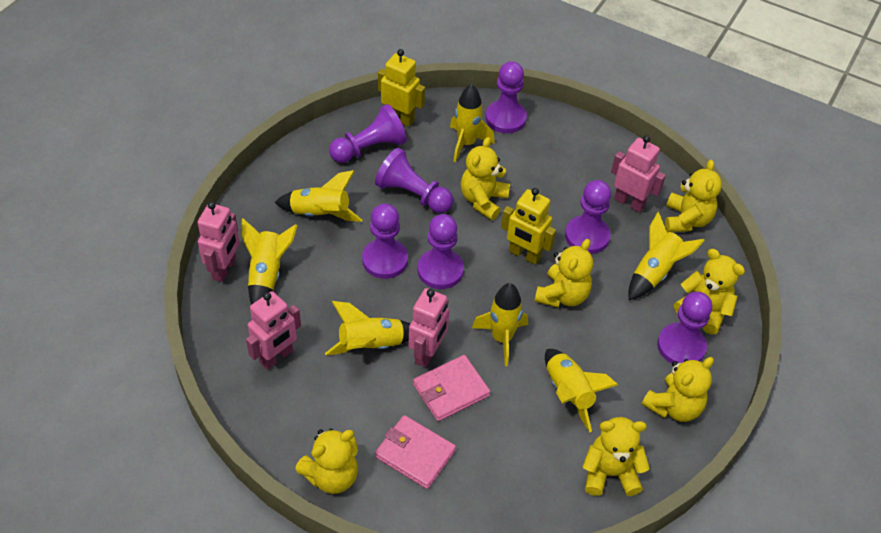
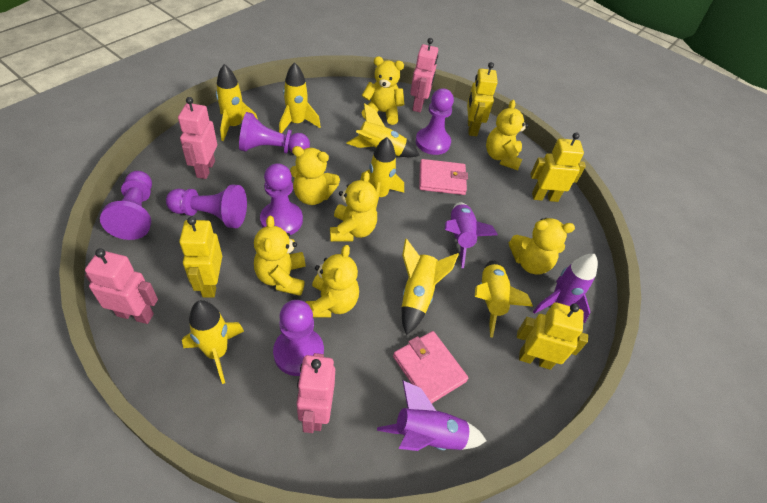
purple pawn: 7 -> 6
purple rocket: 0 -> 3
yellow robot: 2 -> 4

